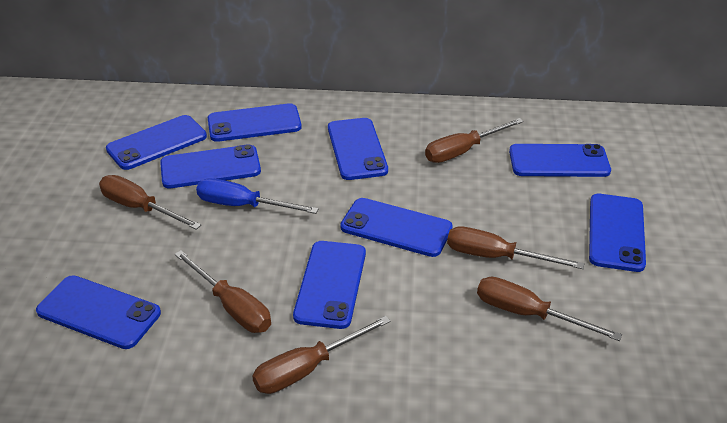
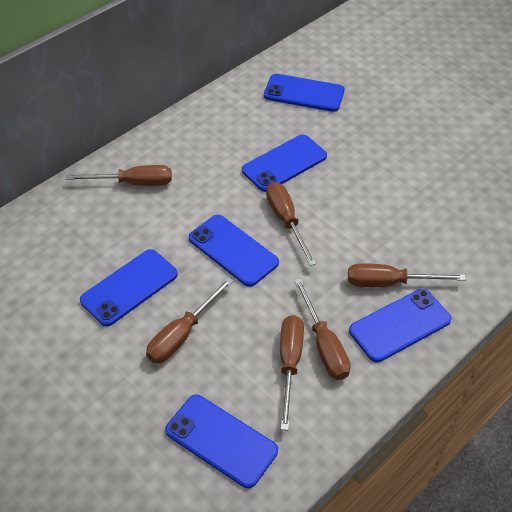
blue phone: 9 -> 6
blue screwdriver: 1 -> 0

